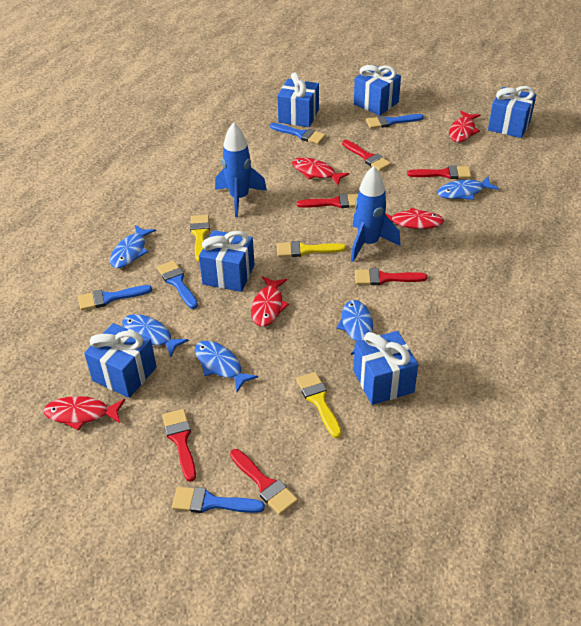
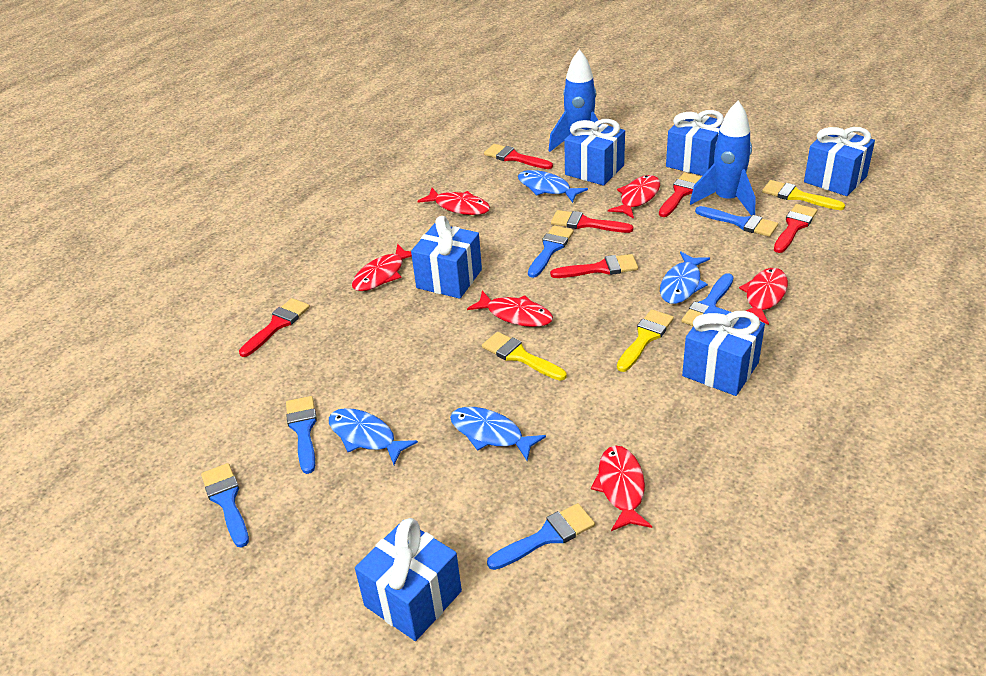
blue brush: 5 -> 6
blue fish: 5 -> 4
red fish: 5 -> 6

